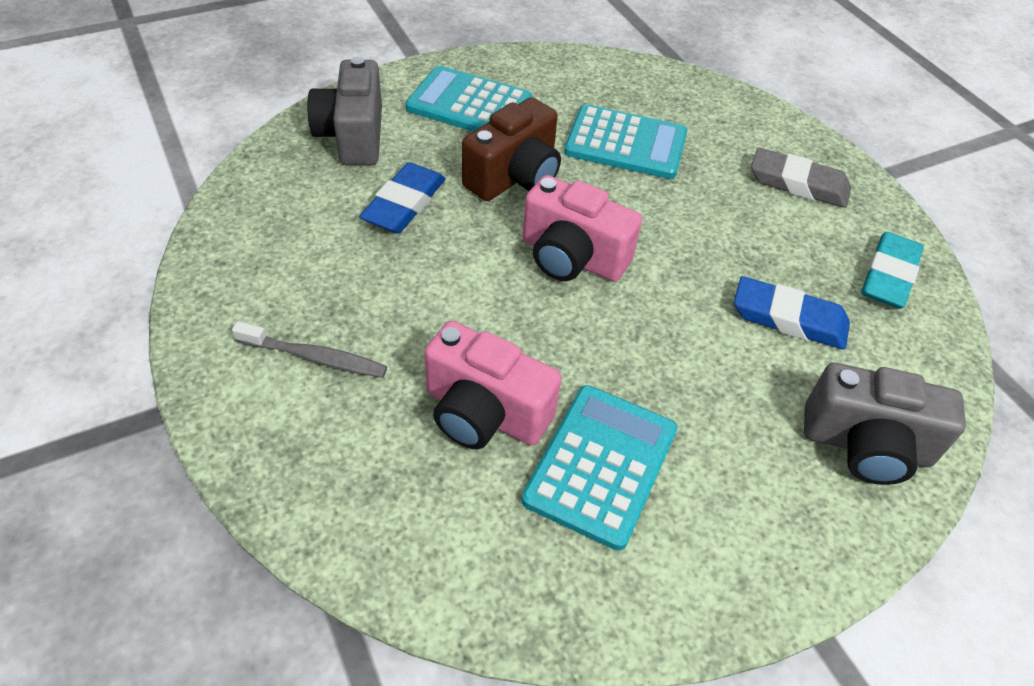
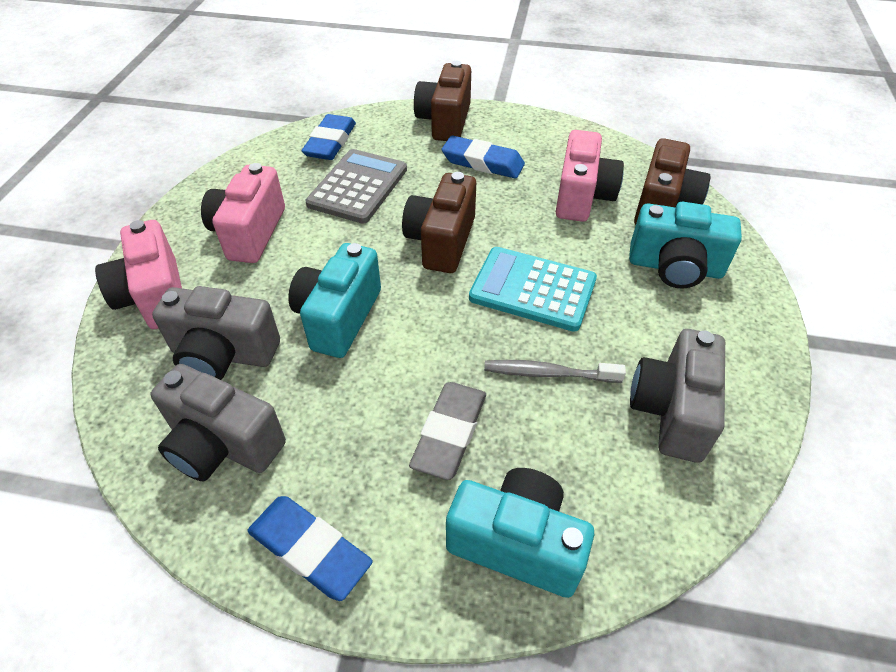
blue eraser: 2 -> 3
brown camera: 1 -> 3
grey calculator: 0 -> 1
grey camera: 2 -> 3
pink camera: 2 -> 3
turquoise calculator: 3 -> 1
turquoise camera: 0 -> 3
turquoise eraser: 1 -> 0

